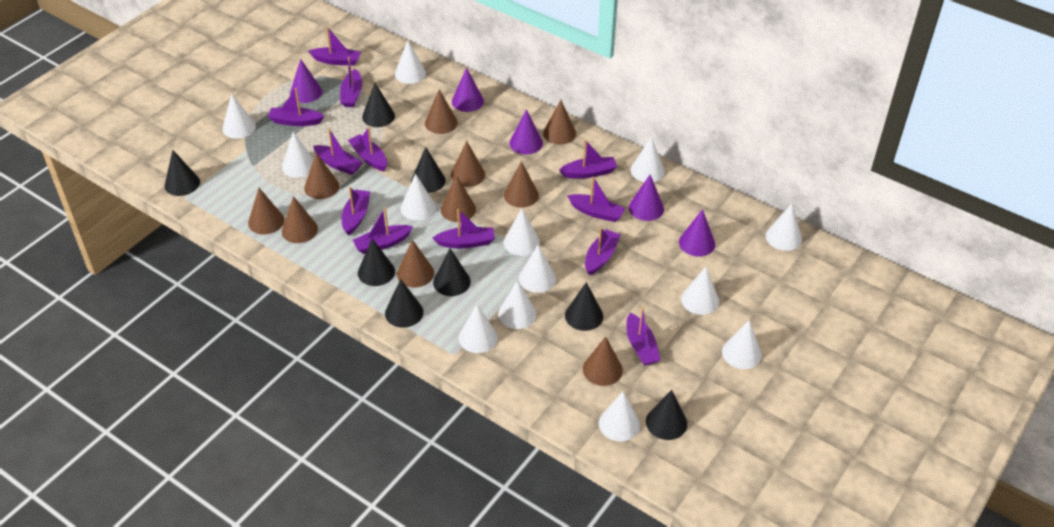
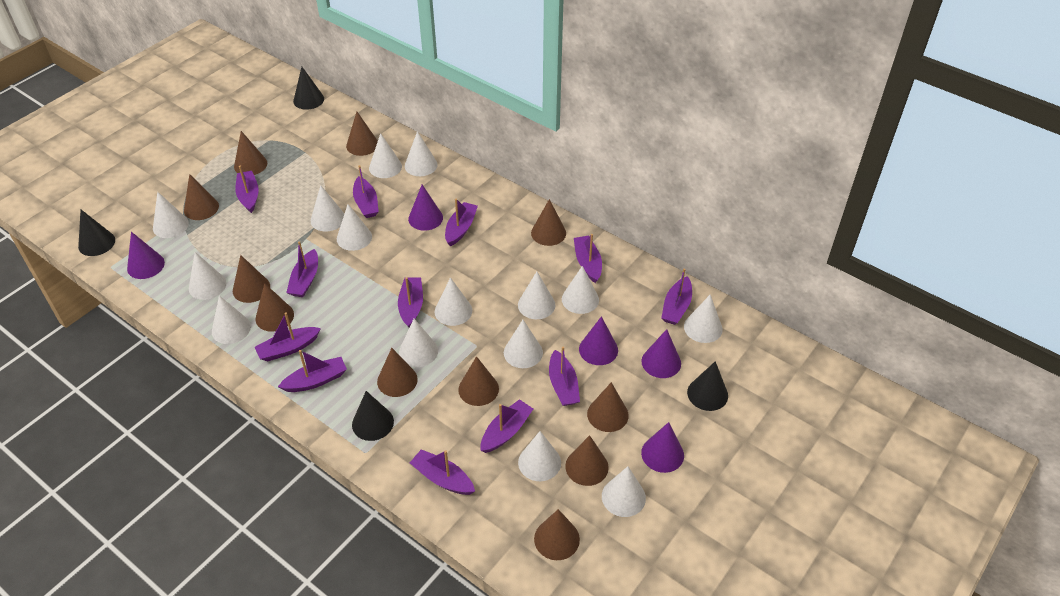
black cone: 8 -> 4
brown cone: 10 -> 11
white cone: 13 -> 15

